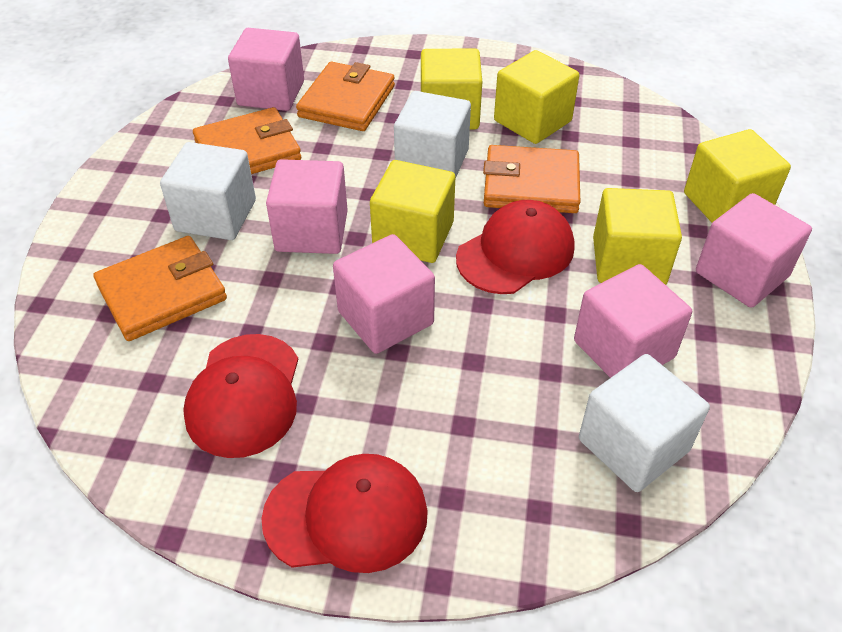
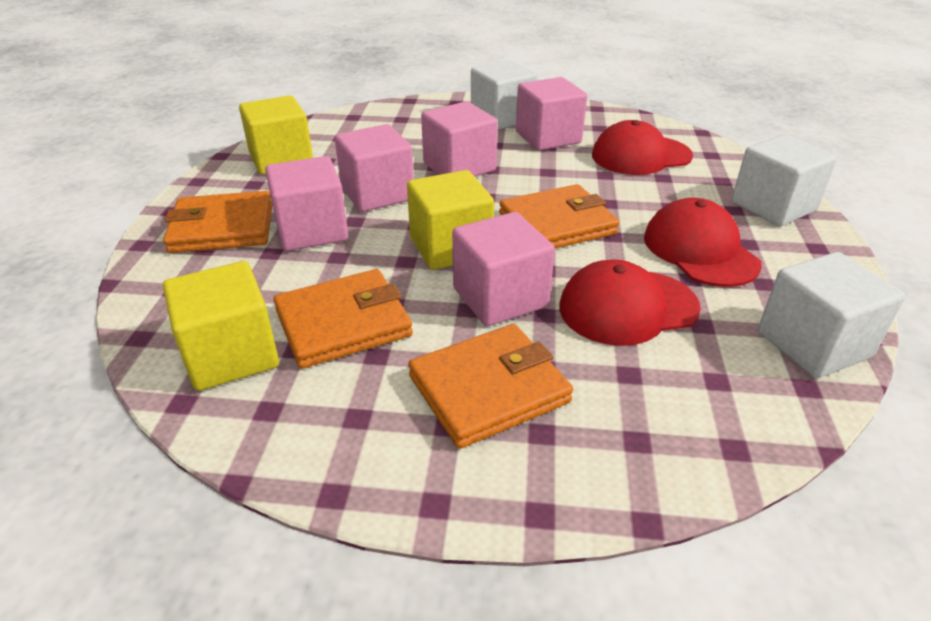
yellow cube: 5 -> 3

